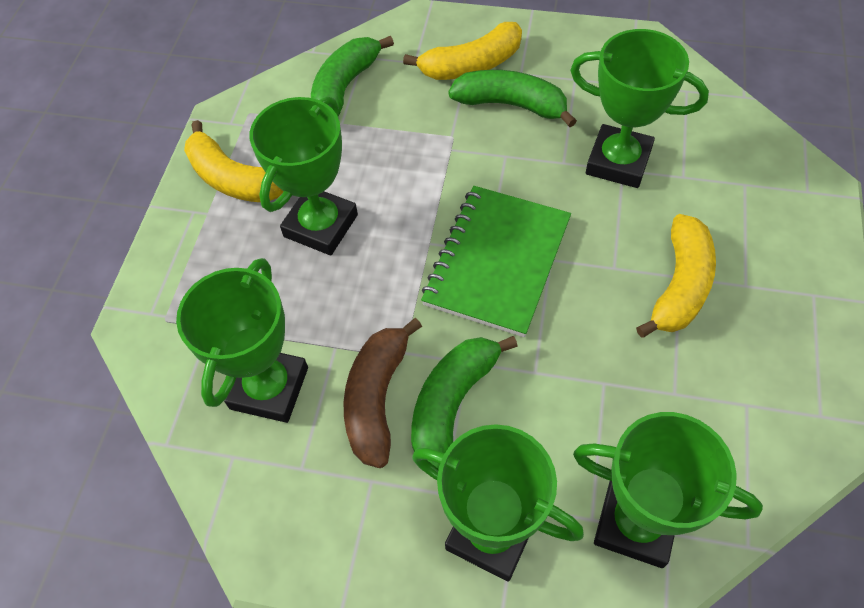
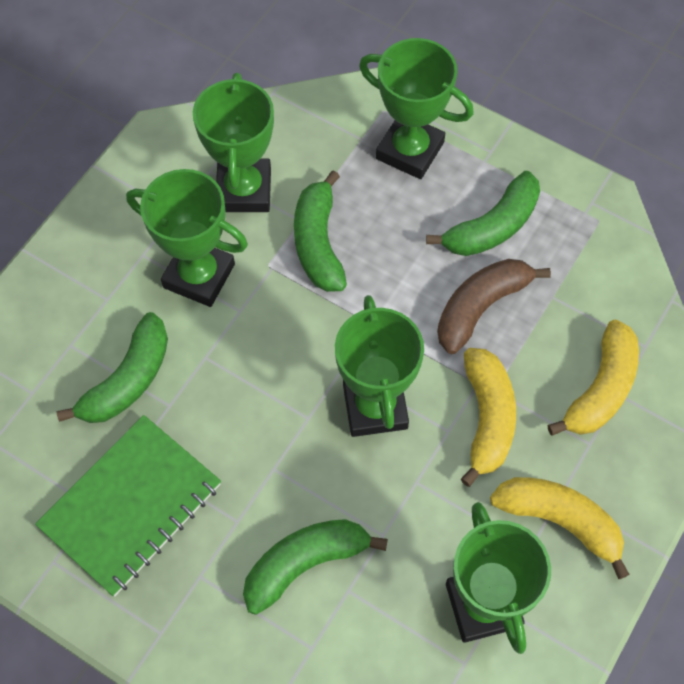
green banana: 3 -> 4

